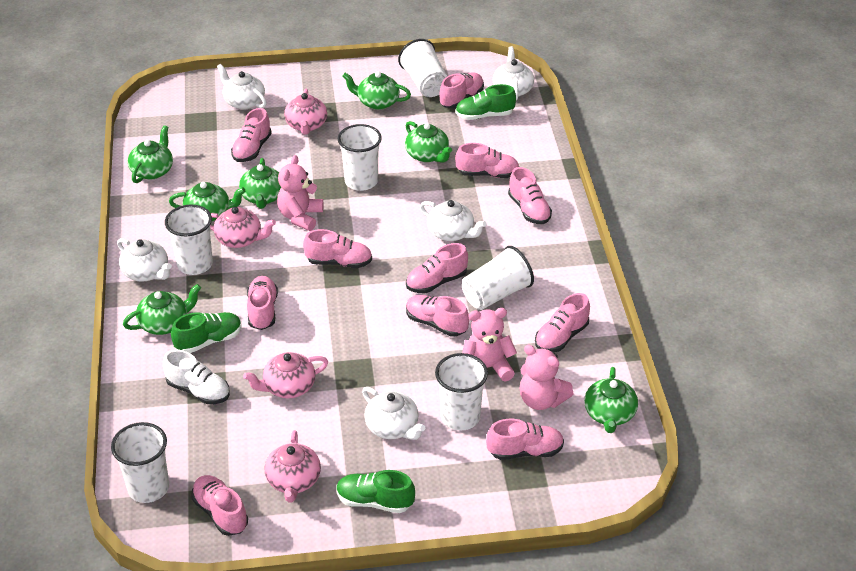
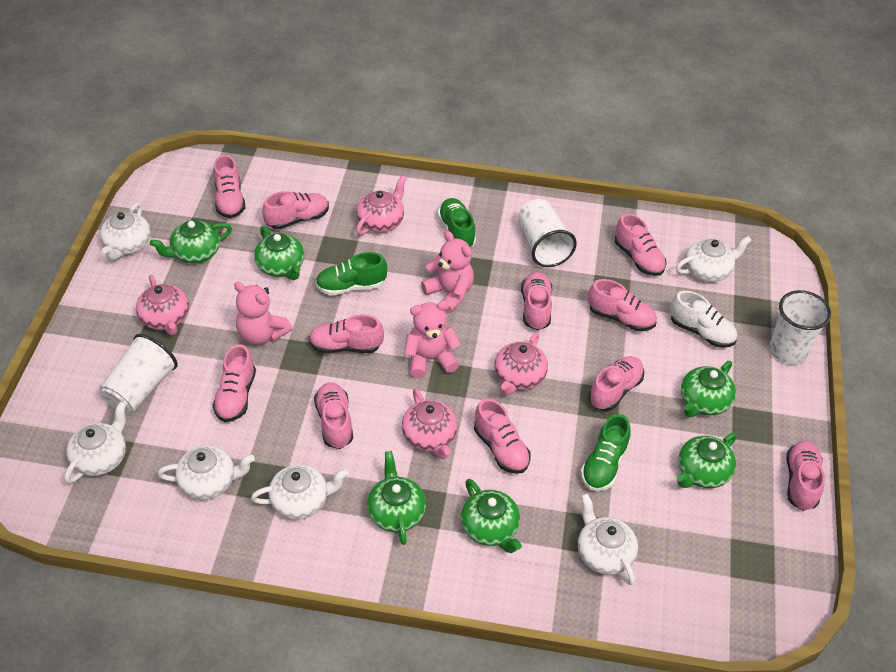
green teapot: 7 -> 6
white cup: 6 -> 3
white teapot: 5 -> 6

